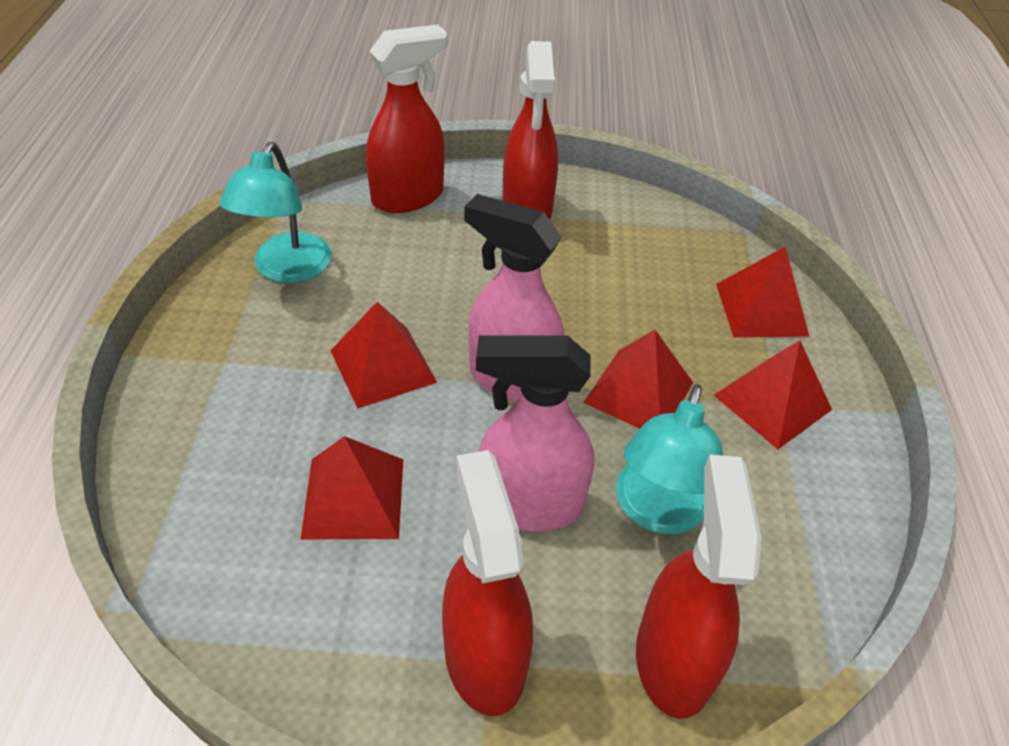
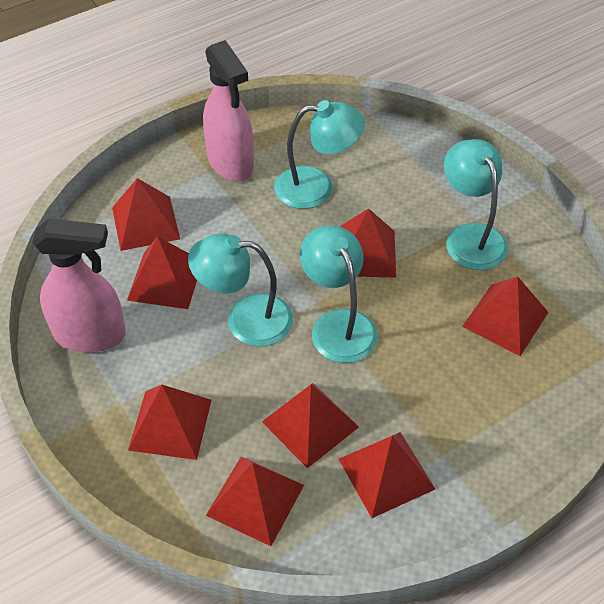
red pyramid: 5 -> 8
red spray bottle: 4 -> 0
turquoise lamp: 2 -> 4

